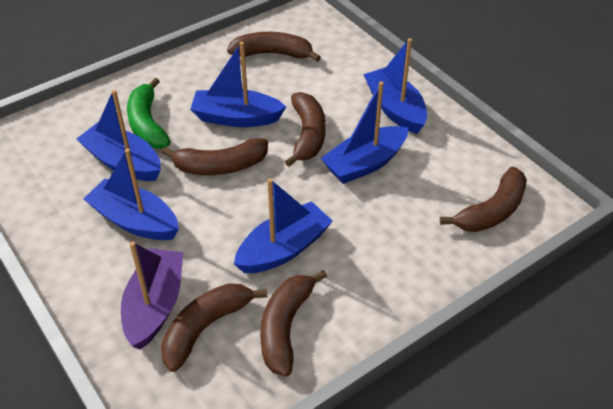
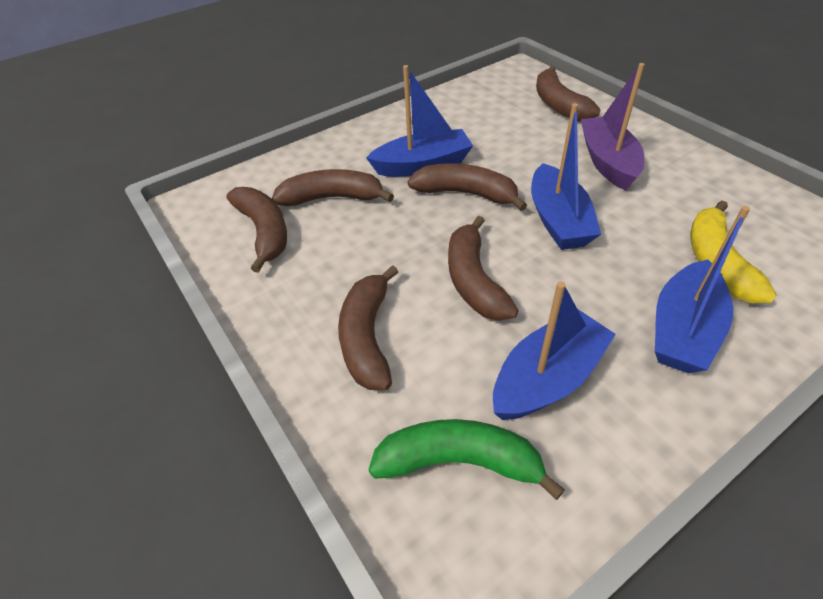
blue boat: 6 -> 4
yellow banana: 0 -> 1

